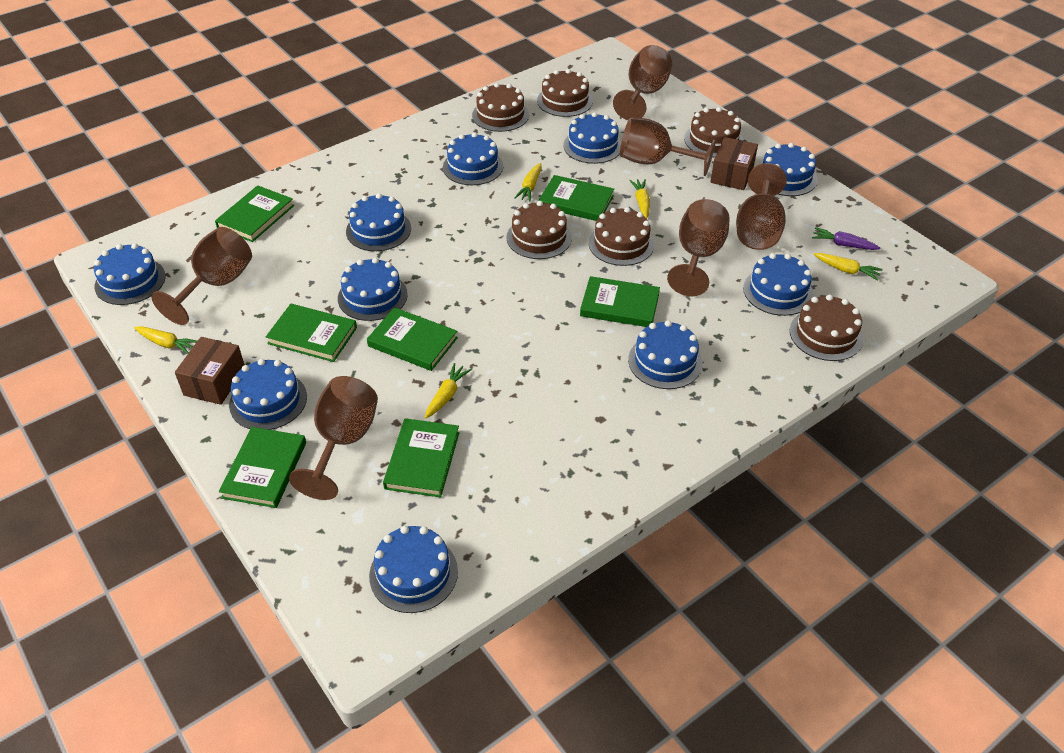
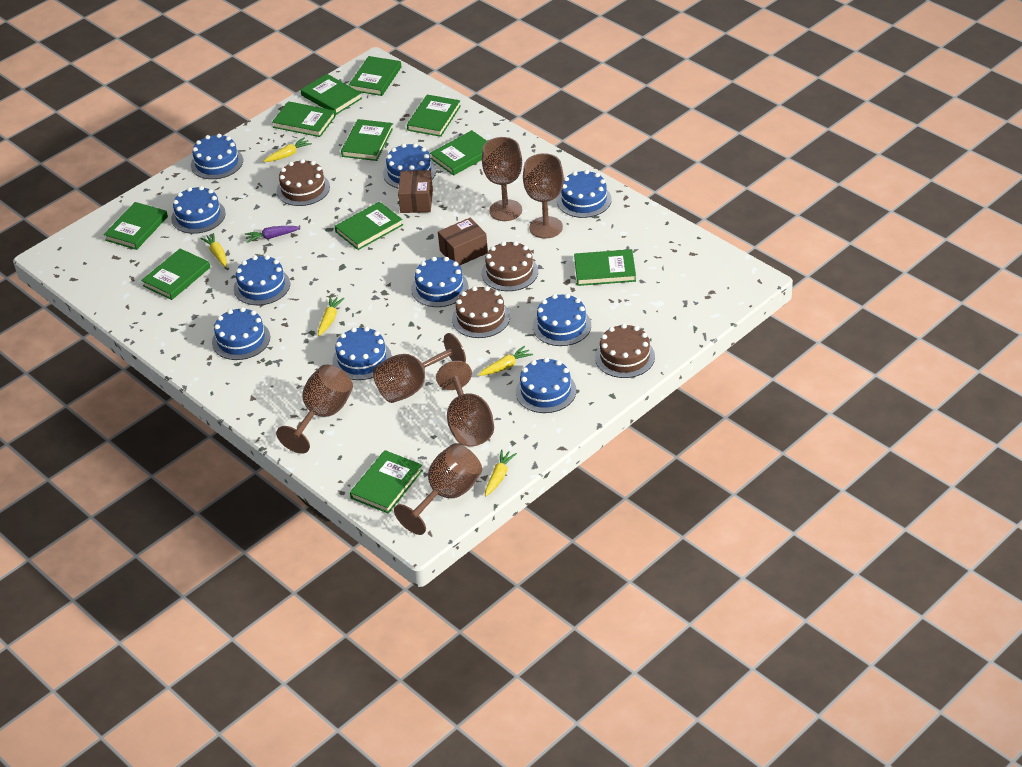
brown cake: 6 -> 4
green book: 7 -> 11

